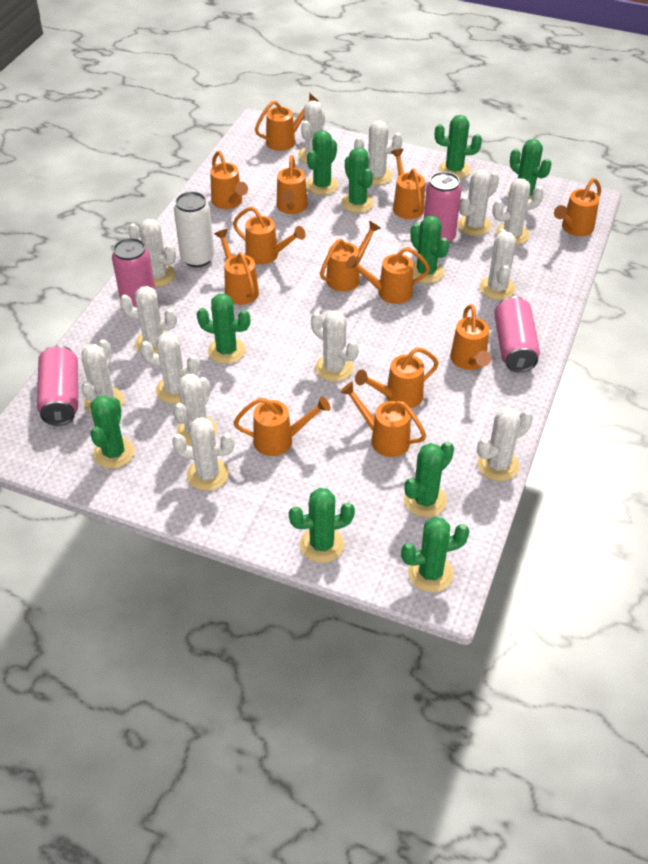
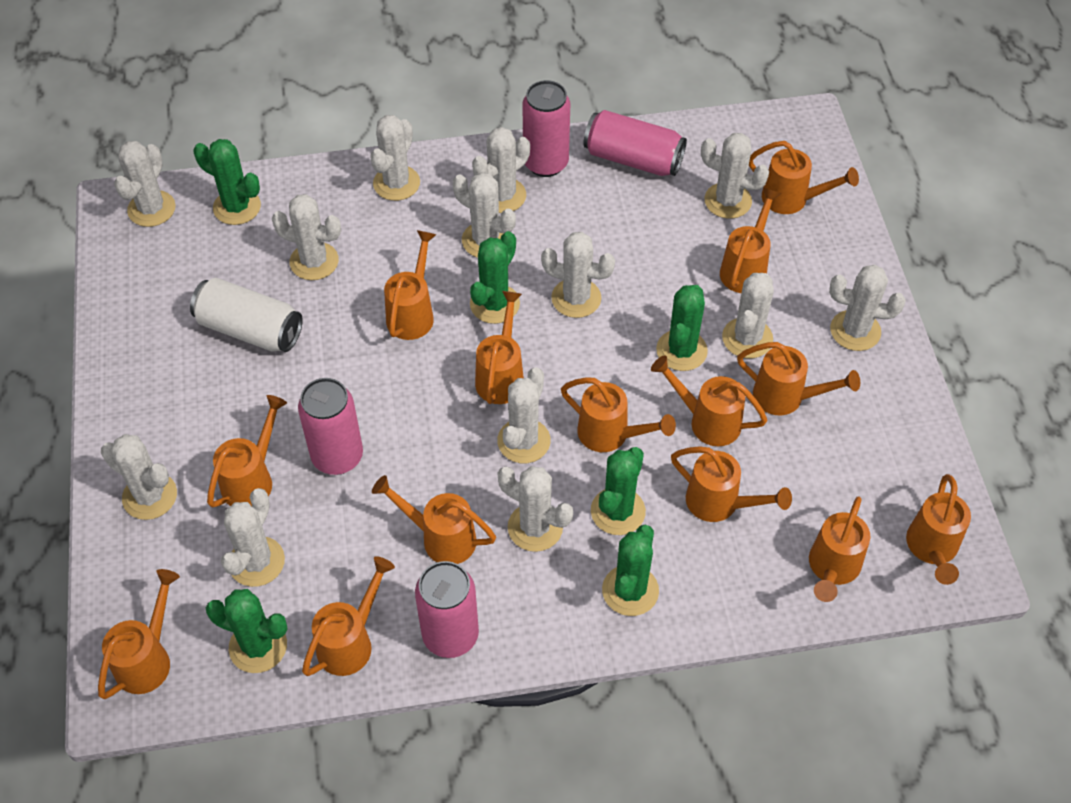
green cactus: 10 -> 6
orange watering can: 13 -> 14

